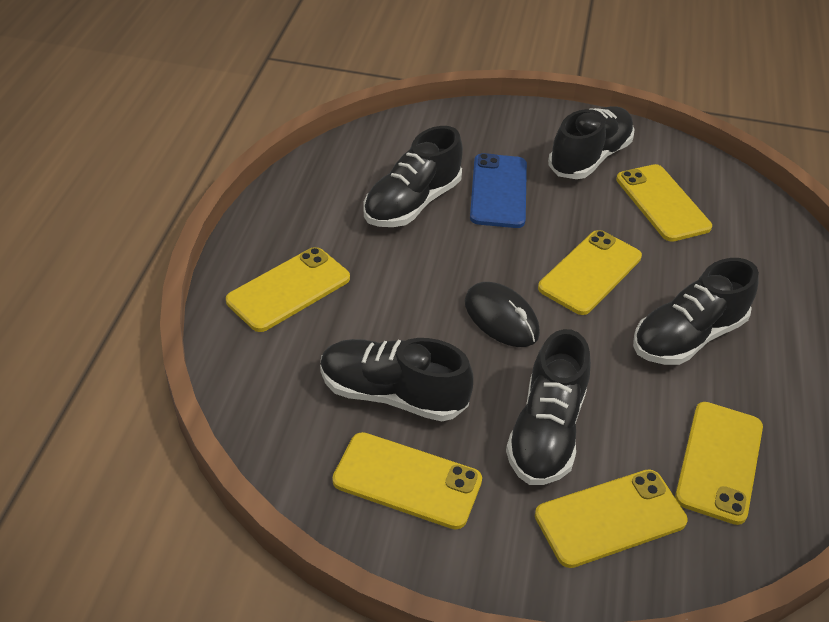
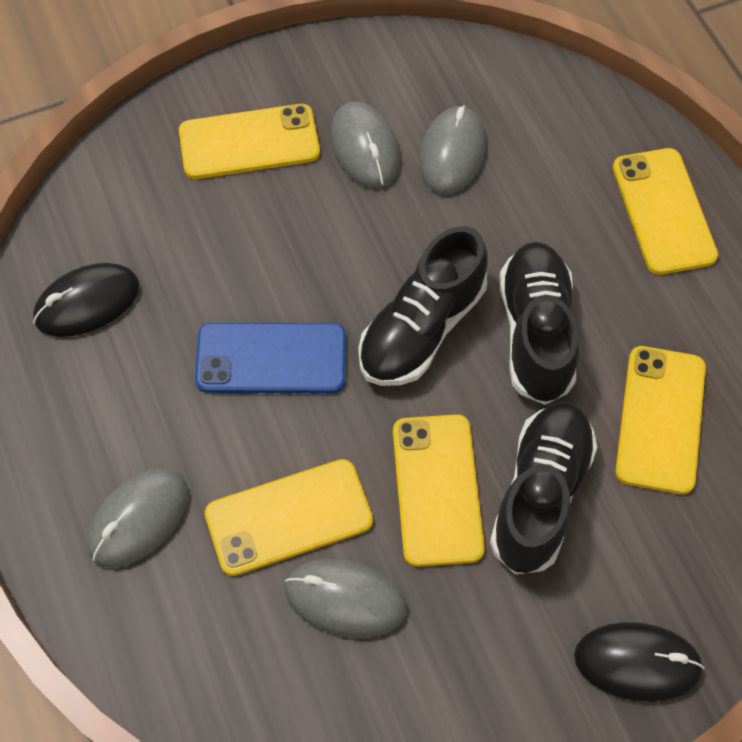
black mouse: 1 -> 2
black shoe: 5 -> 3
grey mouse: 0 -> 4
yellow phone: 6 -> 5

